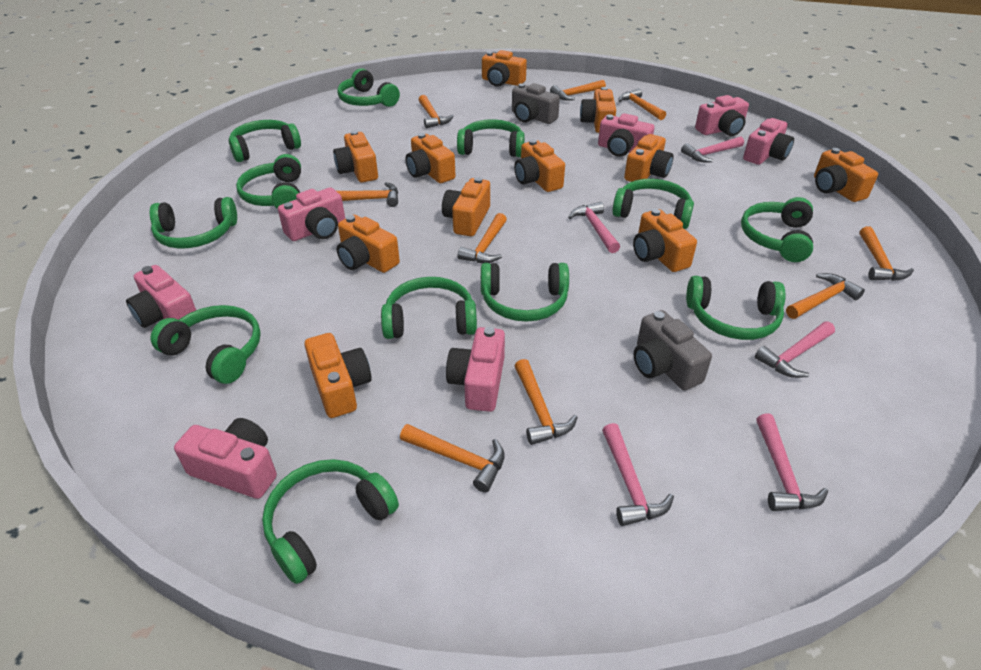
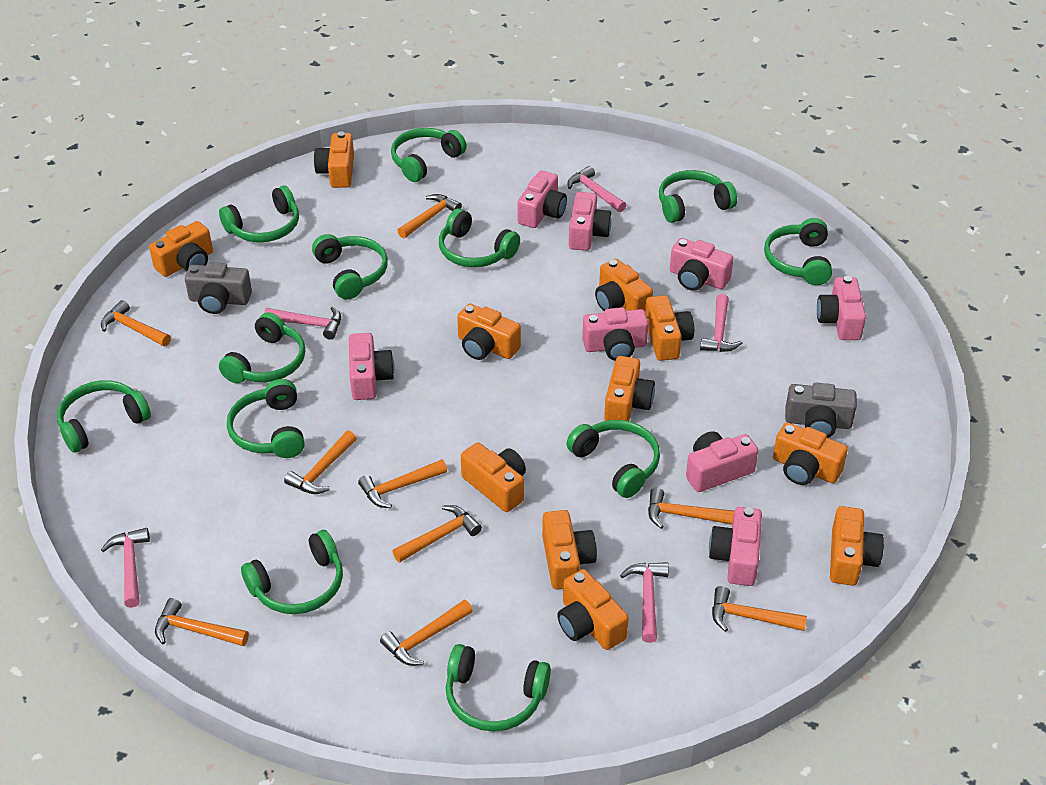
pink camera: 7 -> 8

